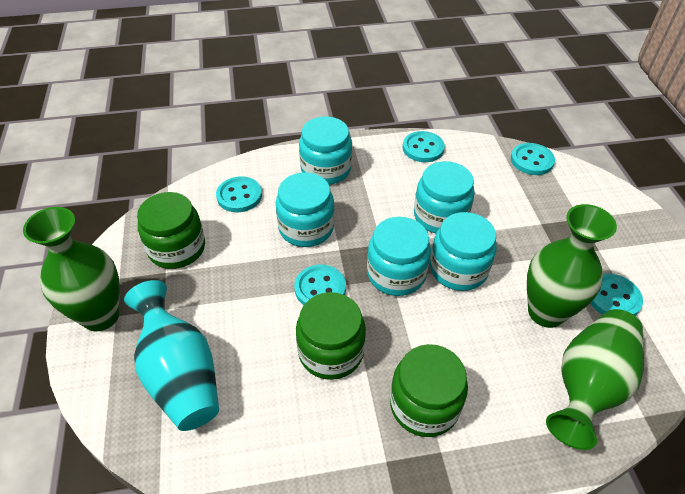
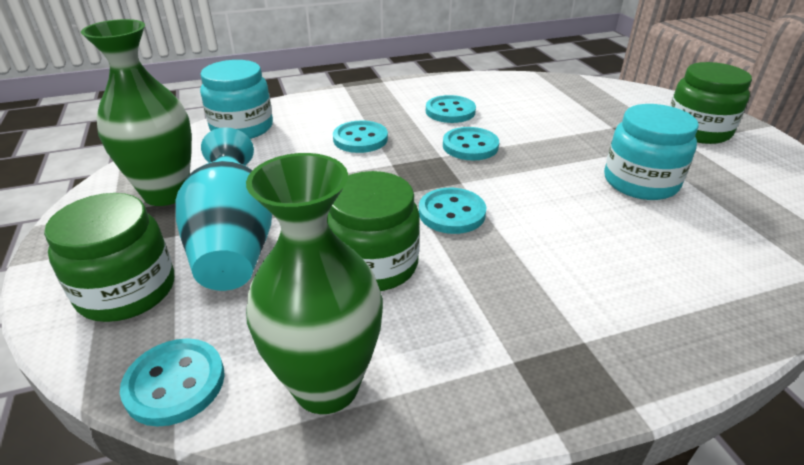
green vase: 3 -> 2
turquoise jar: 5 -> 2

